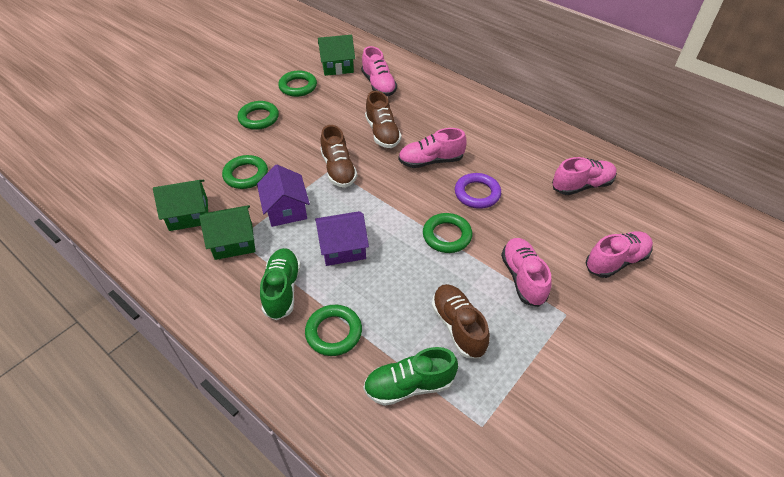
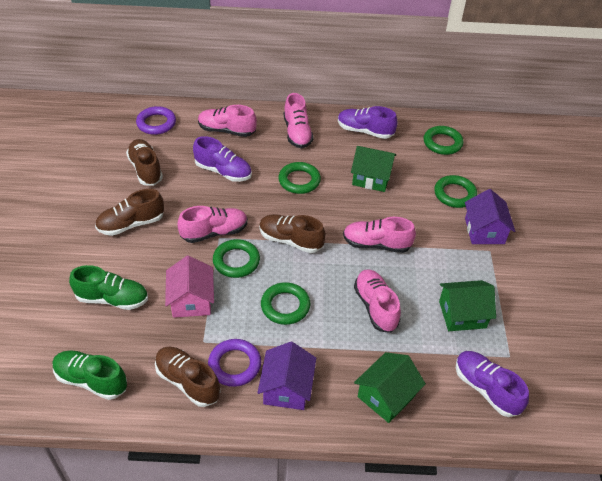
brown shoe: 3 -> 4
pink house: 0 -> 1
purple ring: 1 -> 2
purple shoe: 0 -> 3

